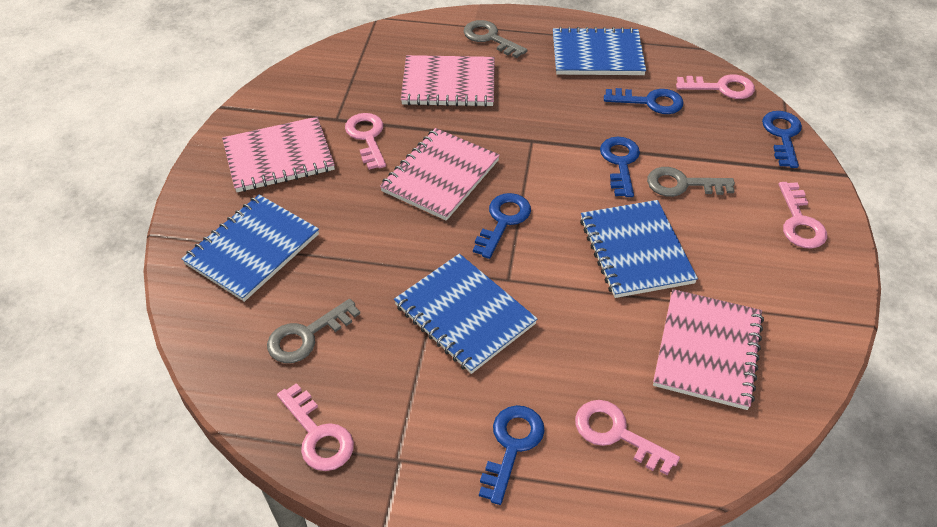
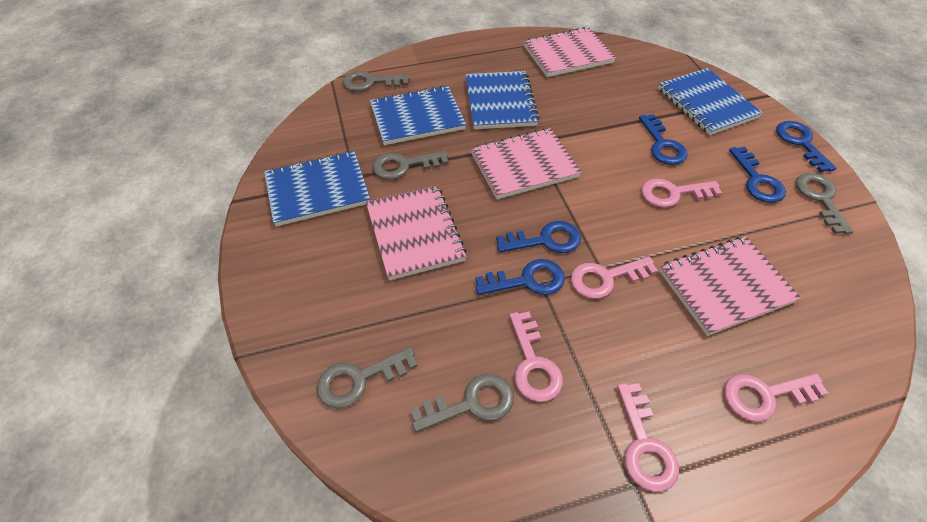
grey key: 3 -> 5

